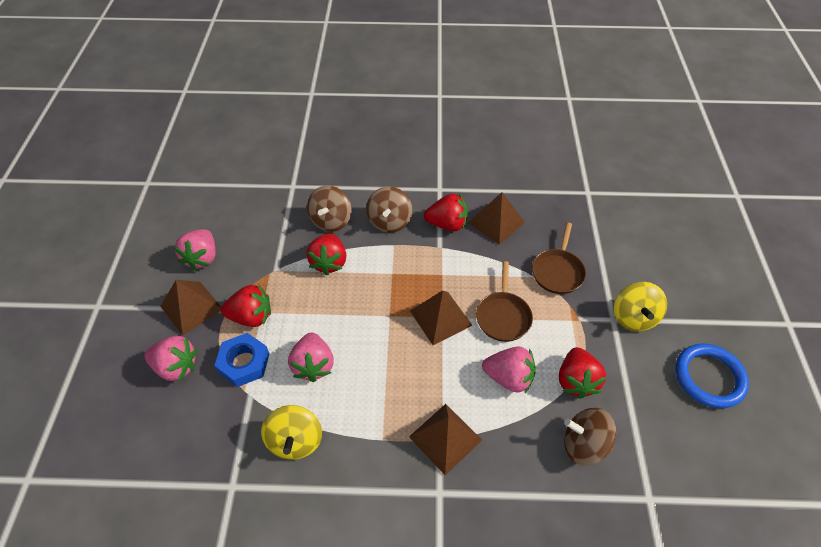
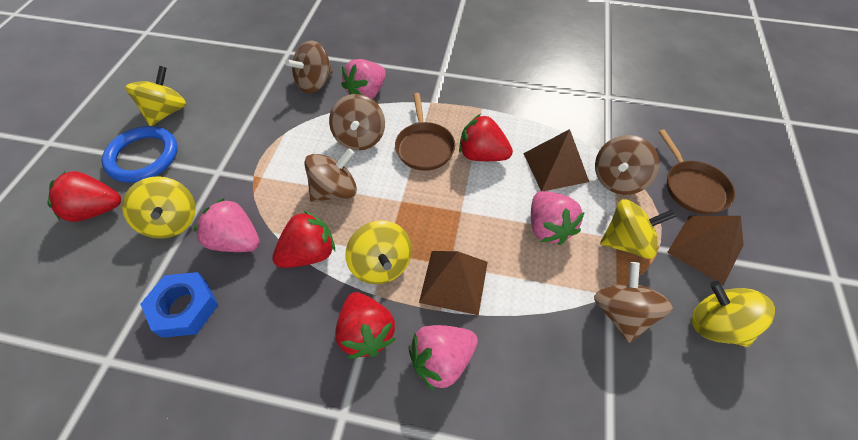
brown pyramid: 4 -> 3
brown spinning top: 3 -> 5
yellow spinning top: 2 -> 5

